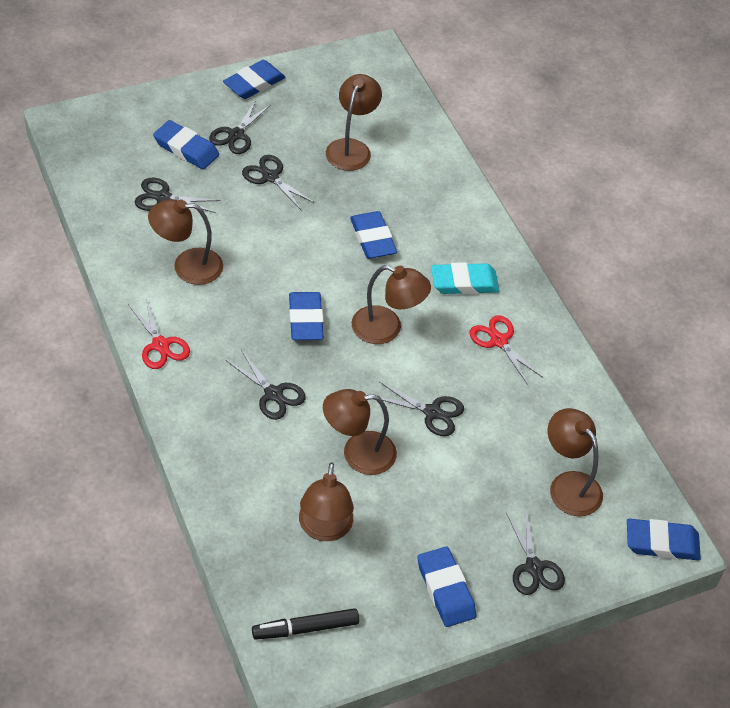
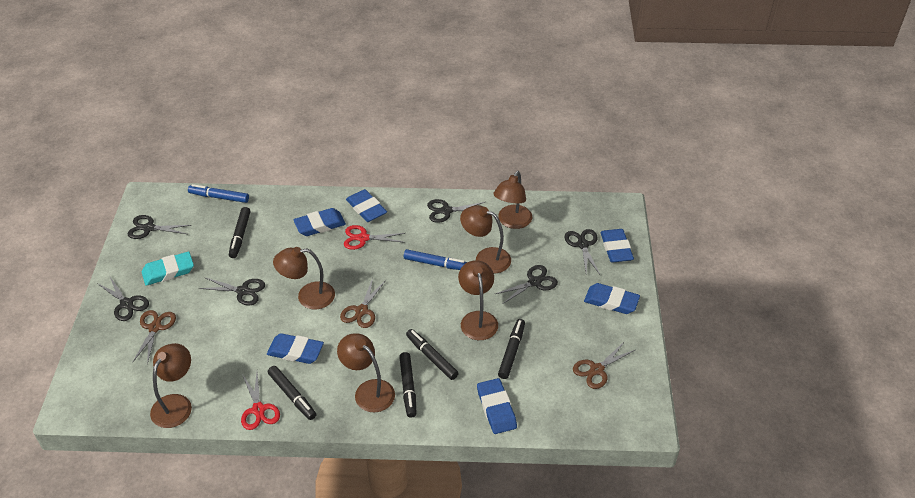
black marker: 1 -> 5
blue marker: 0 -> 2
brown scissors: 0 -> 3

